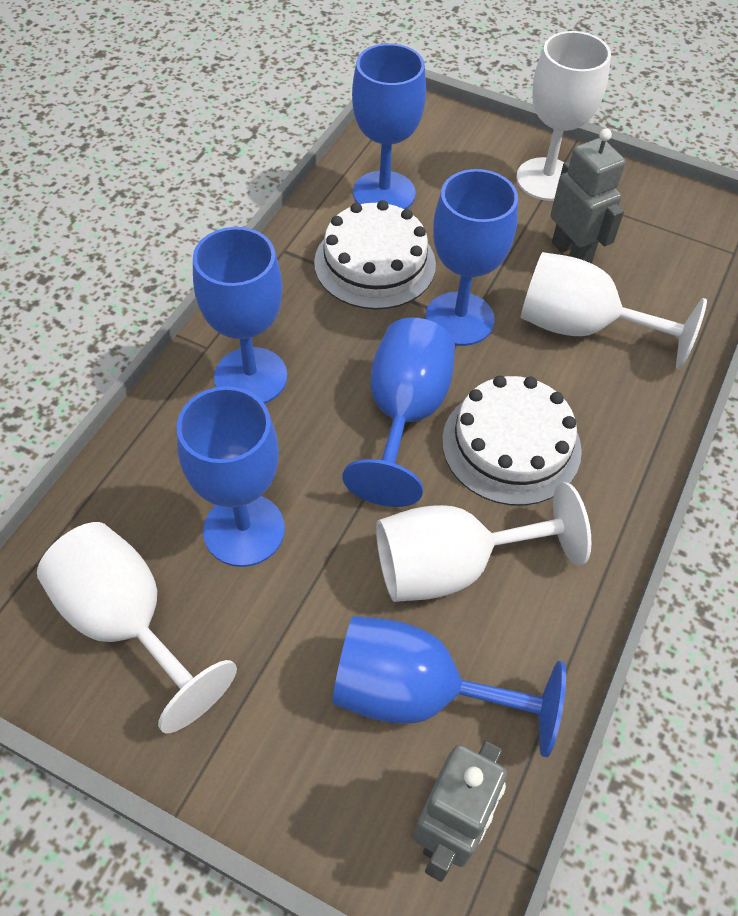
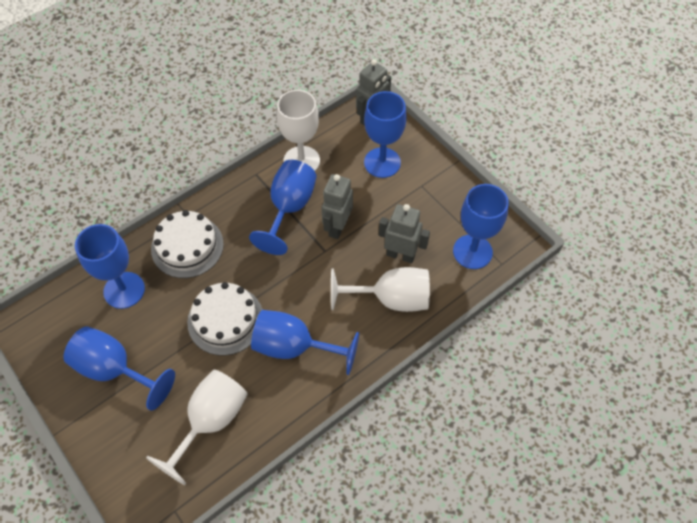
grey robot: 2 -> 3
white goblet: 4 -> 3

